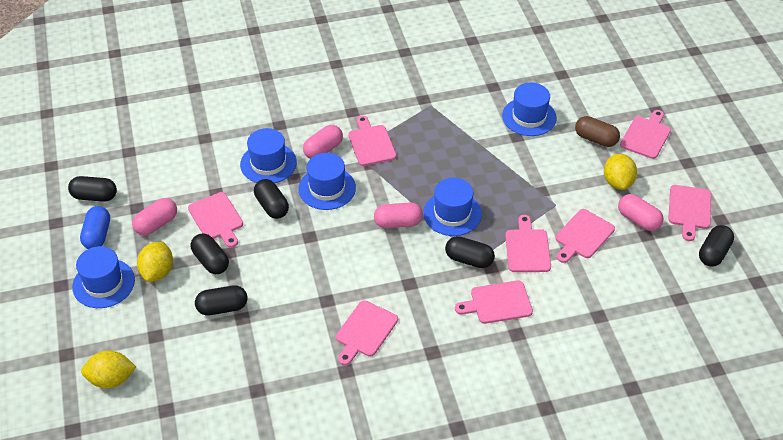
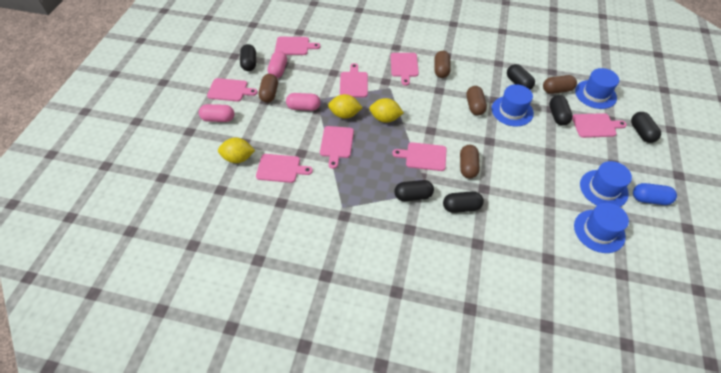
blue hat: 5 -> 4
brown capsule: 1 -> 5
pink capsule: 4 -> 3

